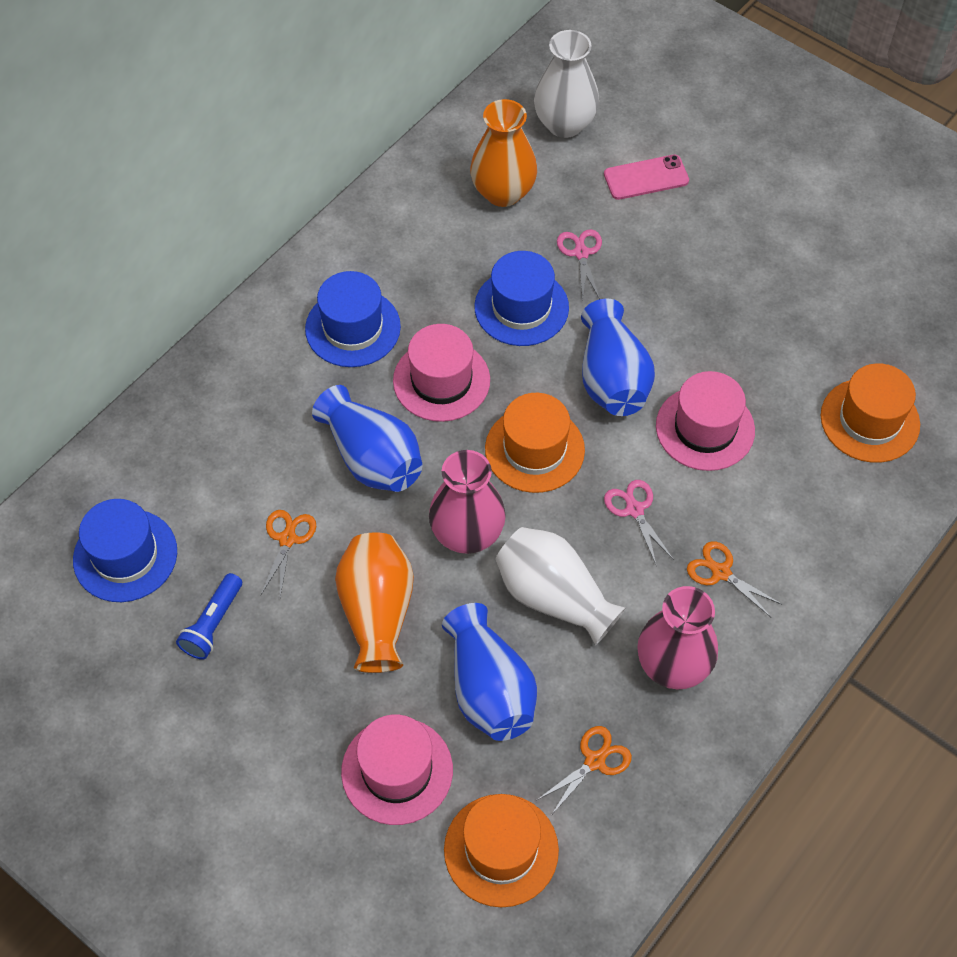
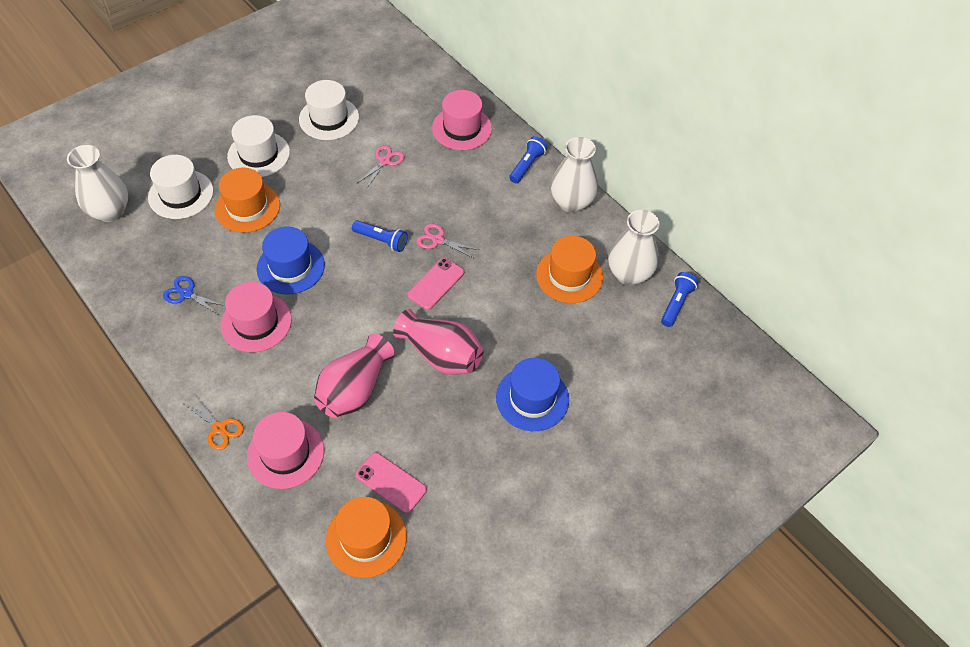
blue flashlight: 1 -> 3
blue hat: 3 -> 2
blue scissors: 0 -> 1
blue vase: 3 -> 0
orange scissors: 3 -> 1
orange vase: 2 -> 0
pink phone: 1 -> 2
white hat: 0 -> 3
white vase: 2 -> 3

